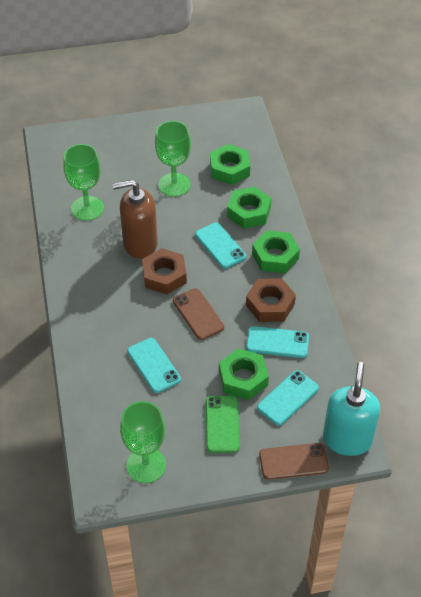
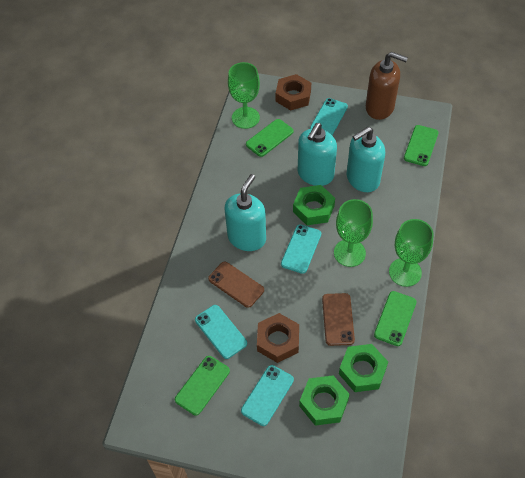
green nut: 4 -> 3
green phone: 1 -> 4
turquoise soap dispenser: 1 -> 3

